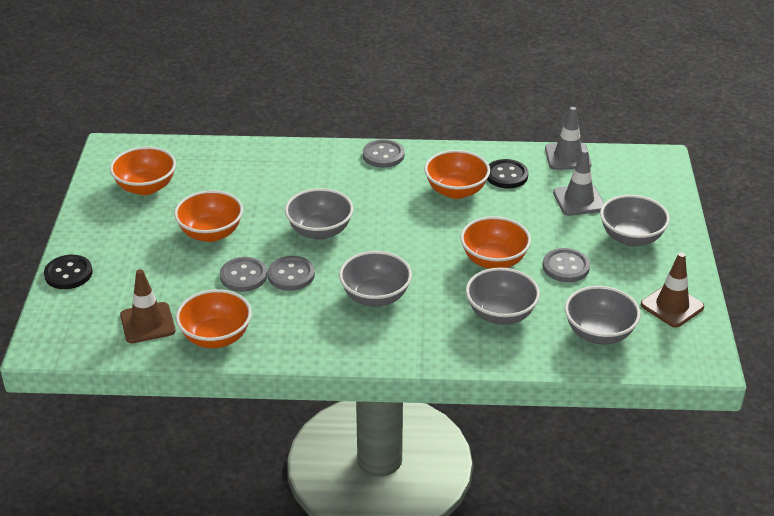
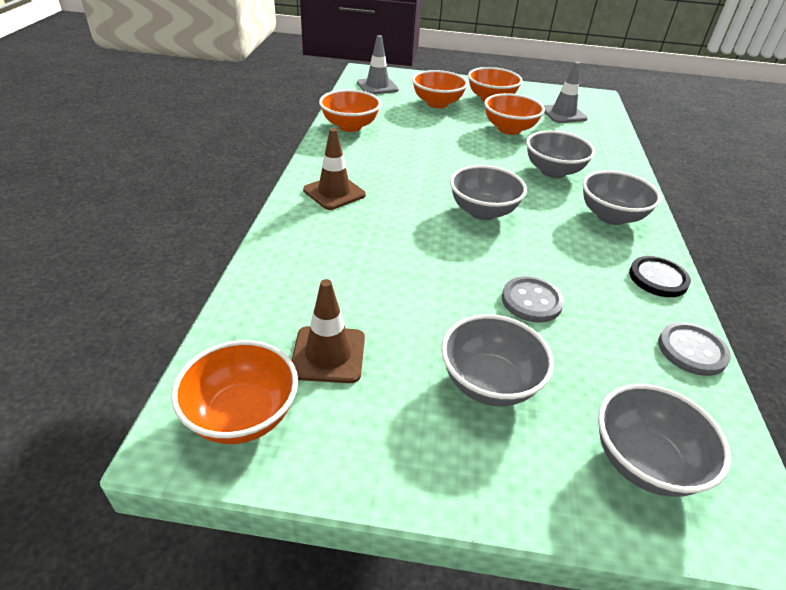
black button: 2 -> 1
grey button: 4 -> 2

